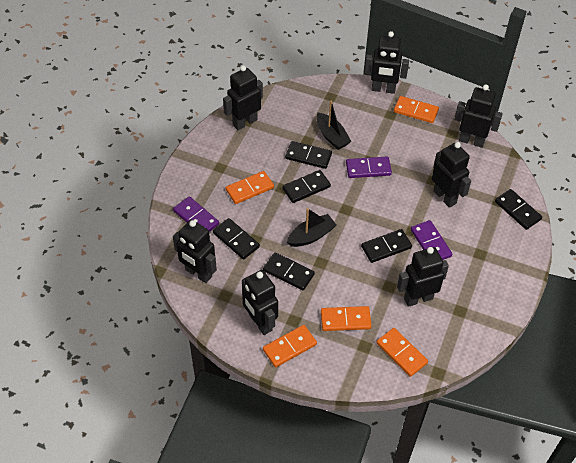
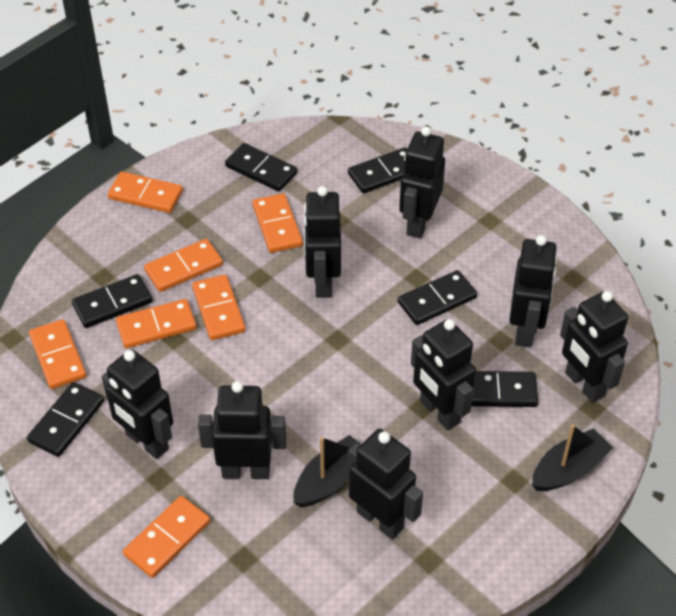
black robot: 7 -> 8
orange domino: 5 -> 7
purple domino: 3 -> 0

